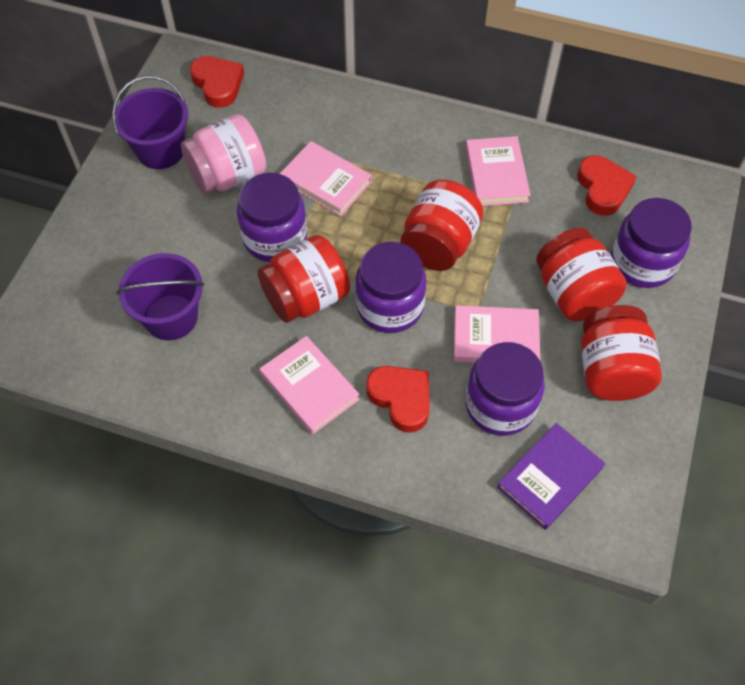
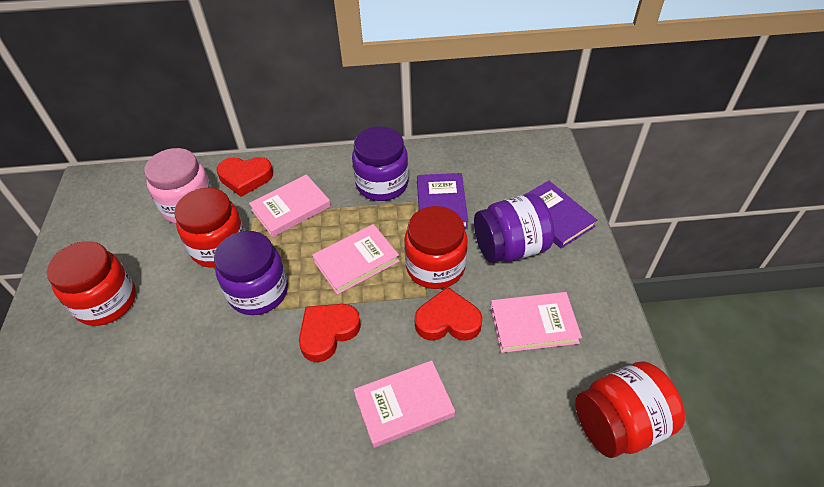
purple book: 1 -> 2
purple bucket: 2 -> 0
purple jar: 4 -> 3

